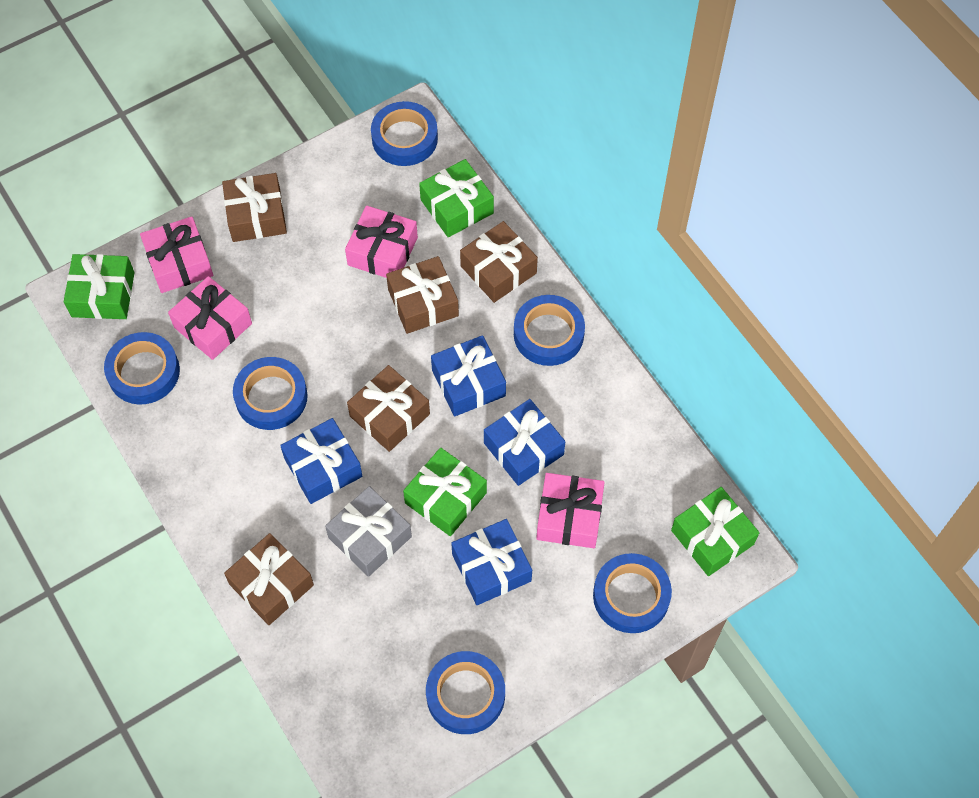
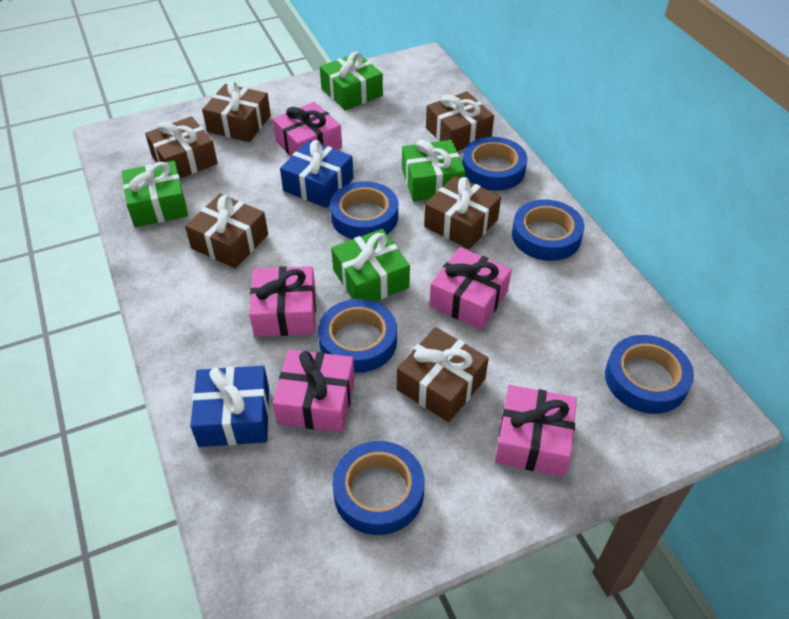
blue gift: 4 -> 2
brown gift: 5 -> 6
grey gift: 1 -> 0
pink gift: 4 -> 5

